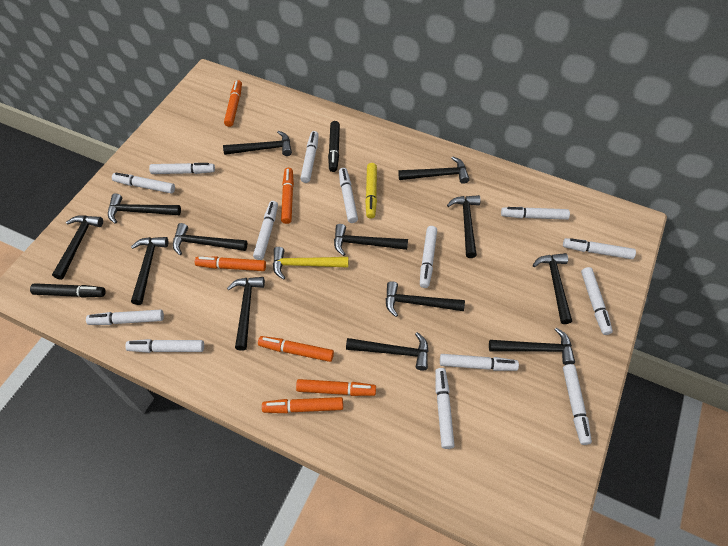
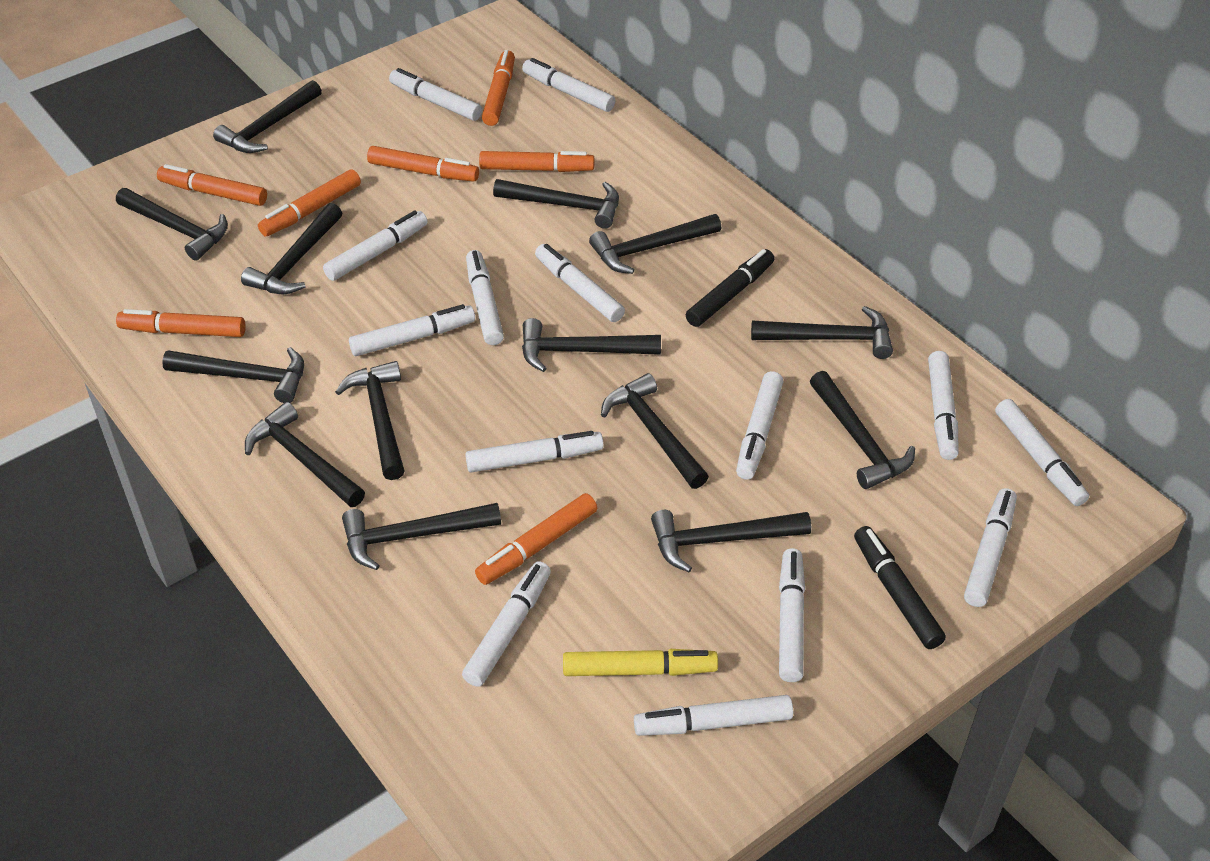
black hammer: 13 -> 14
orange marker: 6 -> 7
yellow hammer: 1 -> 0

